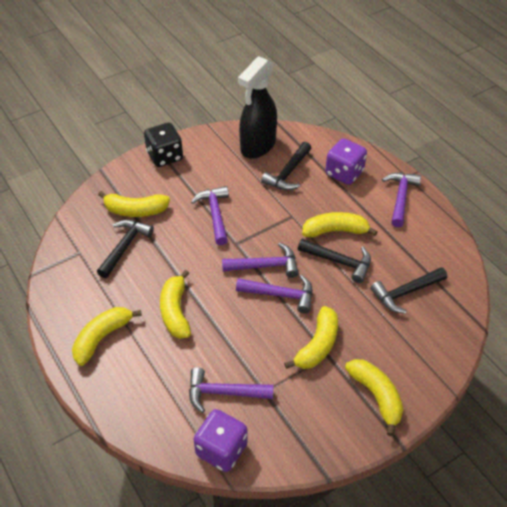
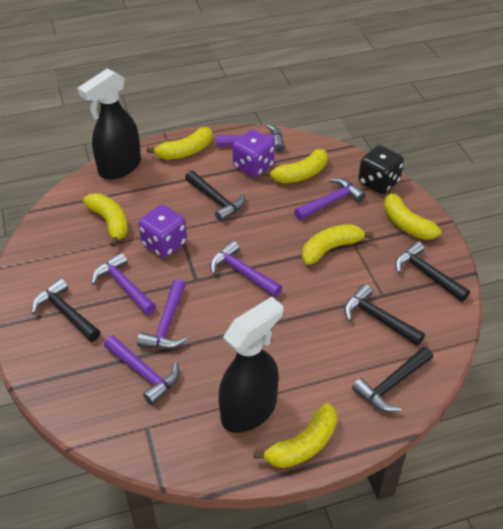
black hammer: 4 -> 5
black spray bottle: 1 -> 2
purple hammer: 5 -> 6

